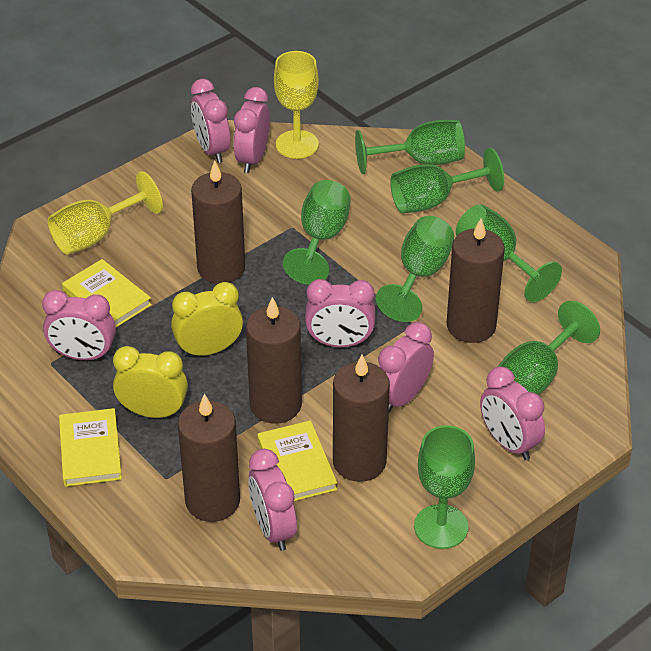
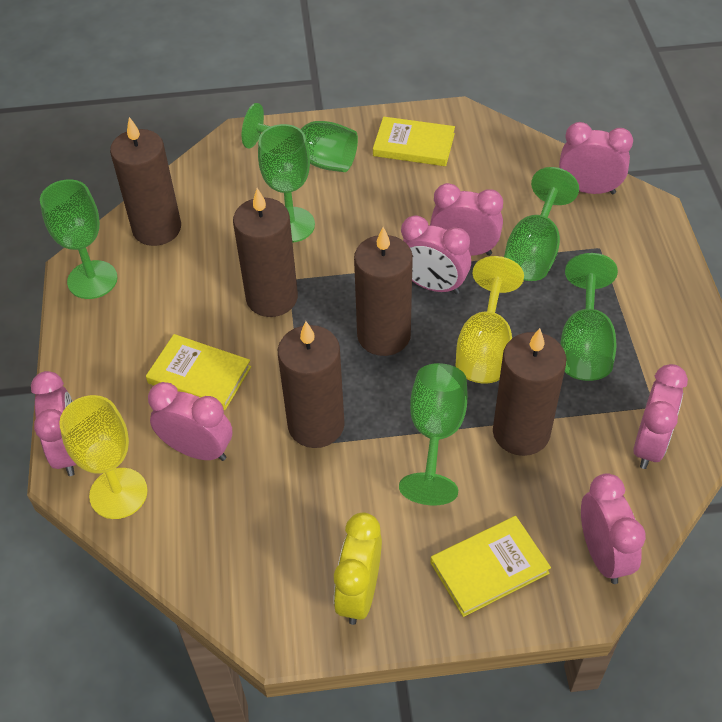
green goblet: 7 -> 6
yellow clock: 2 -> 1

